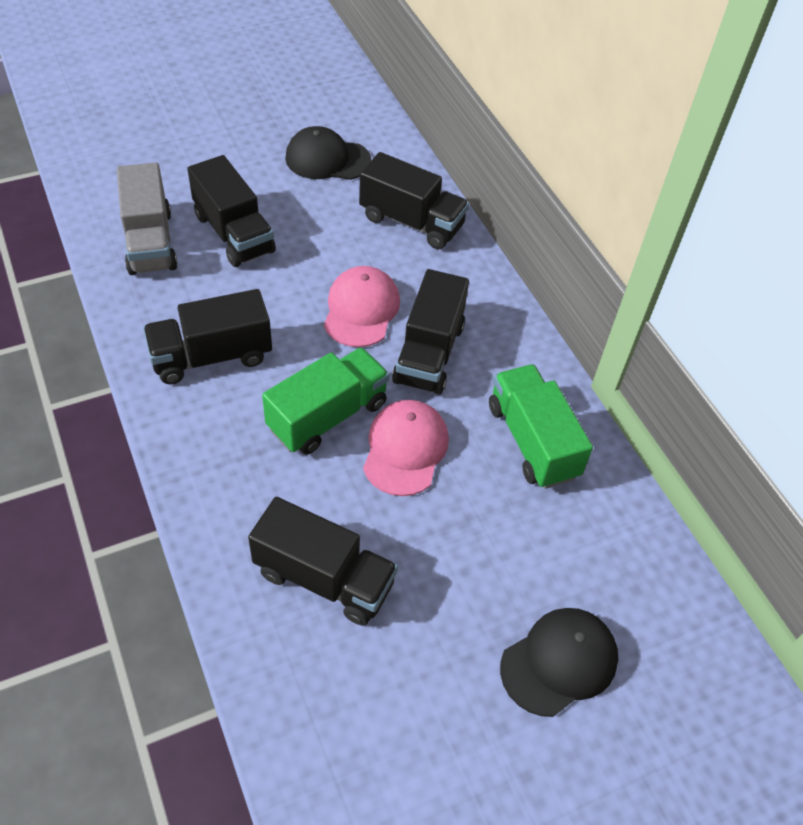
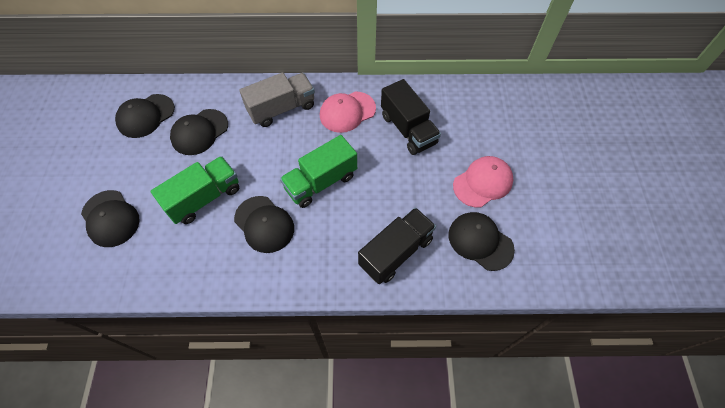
black cap: 2 -> 5
black truck: 5 -> 2

